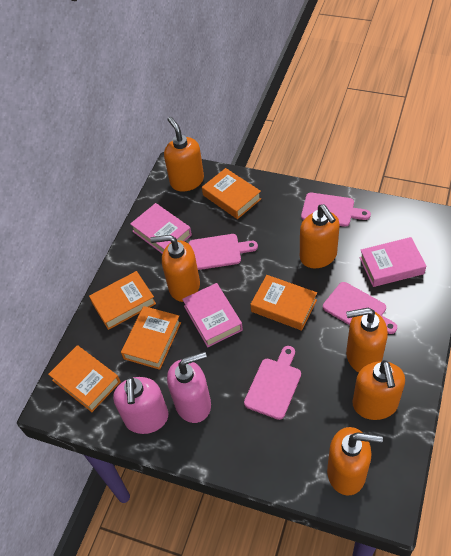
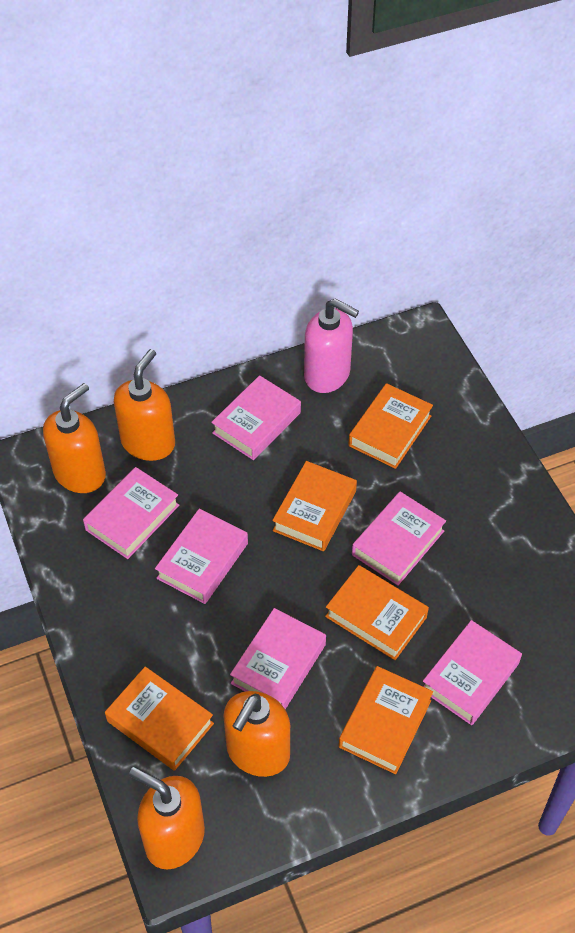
orange soap dispenser: 6 -> 4
pink book: 3 -> 6
pink cutting board: 4 -> 0
pink soap dispenser: 2 -> 1

